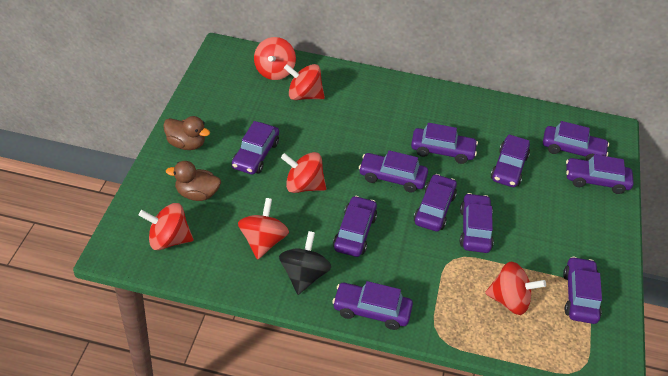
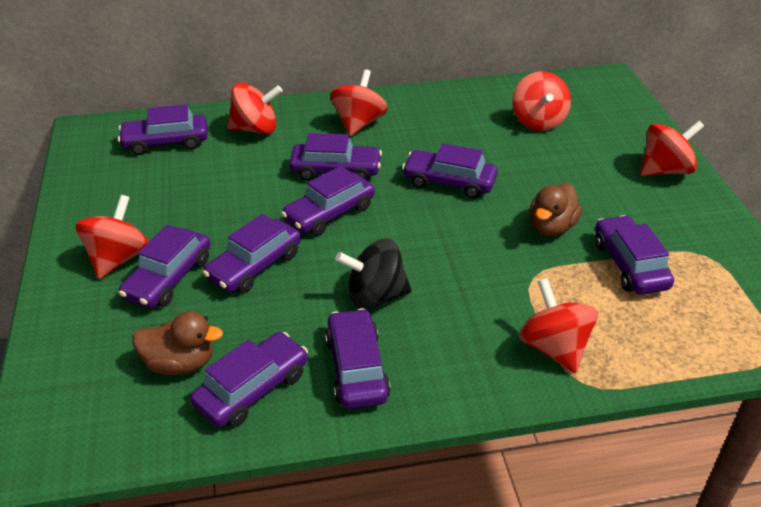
purple car: 11 -> 9

